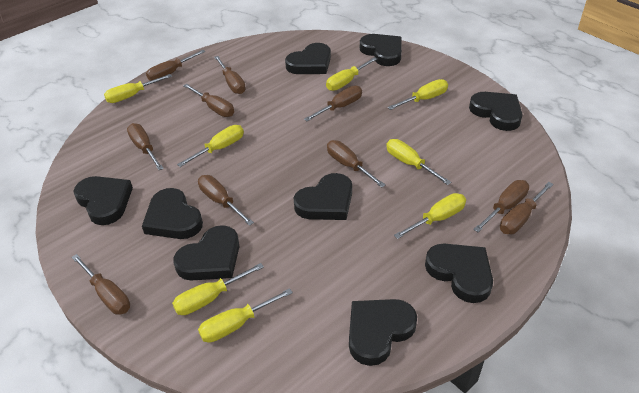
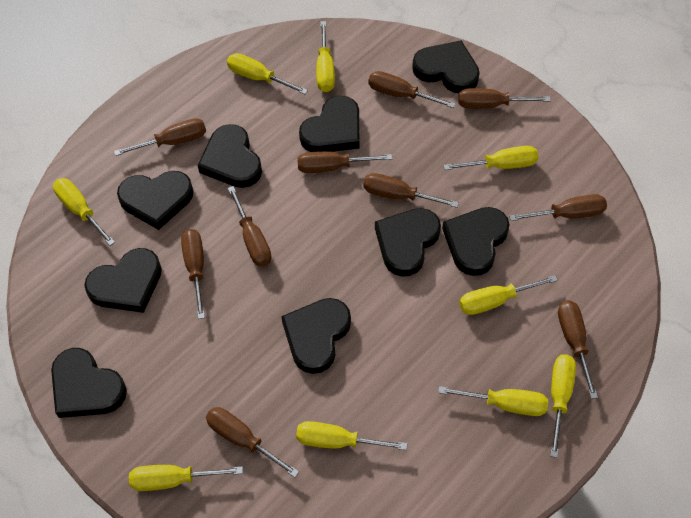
yellow screwdriver: 8 -> 9

